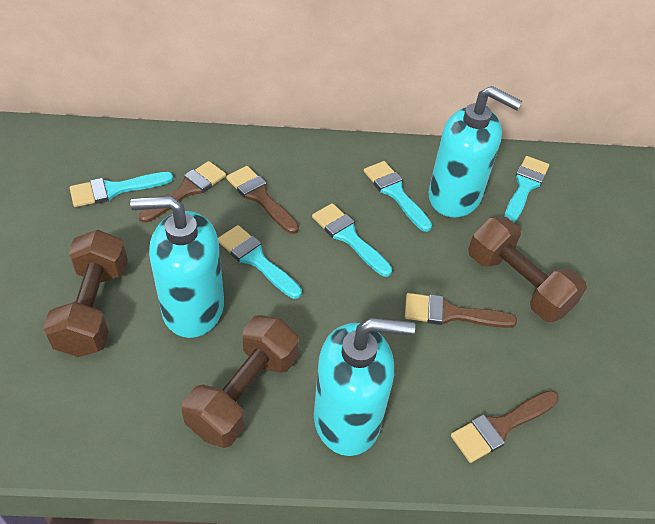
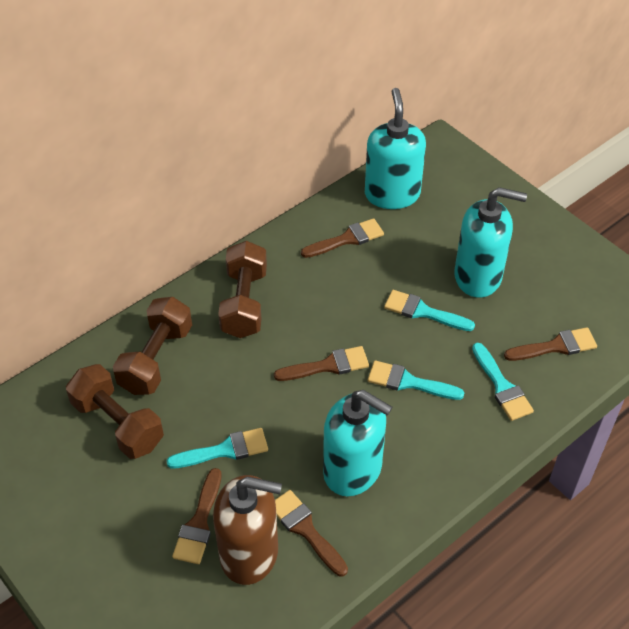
brown brush: 4 -> 5
brown soap dispenser: 0 -> 1
turquoise brush: 5 -> 4

